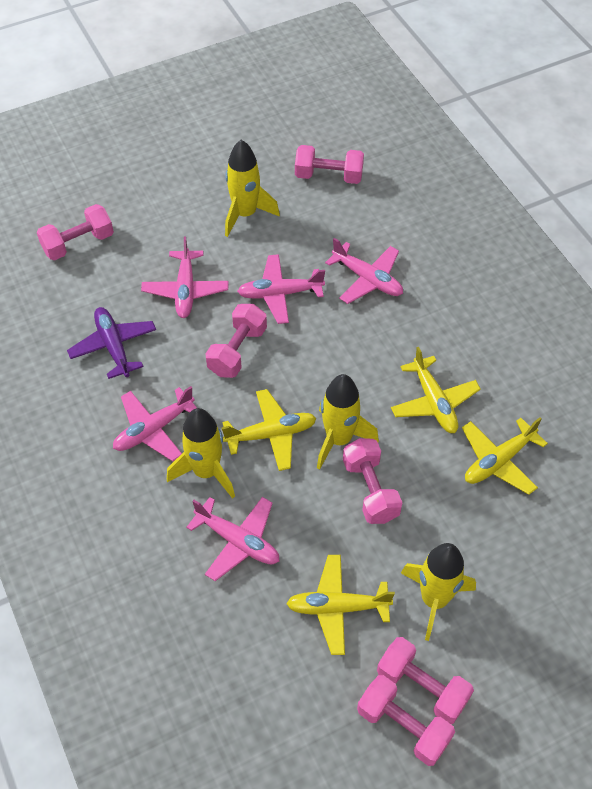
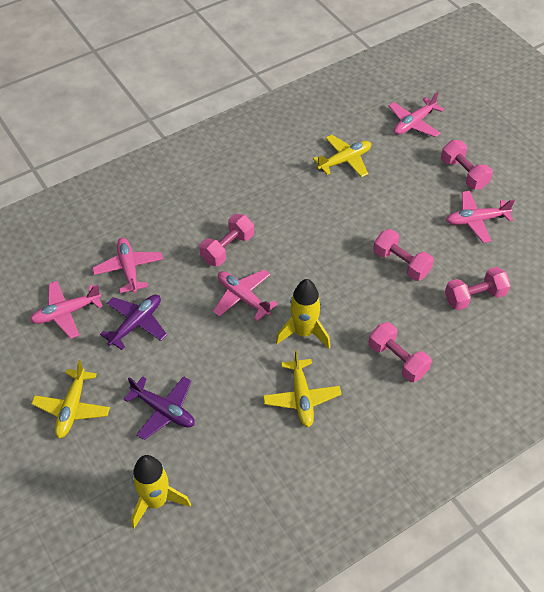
pink dumbbell: 6 -> 5
purple plane: 1 -> 2
yellow plane: 4 -> 3
yellow rocket: 4 -> 2

